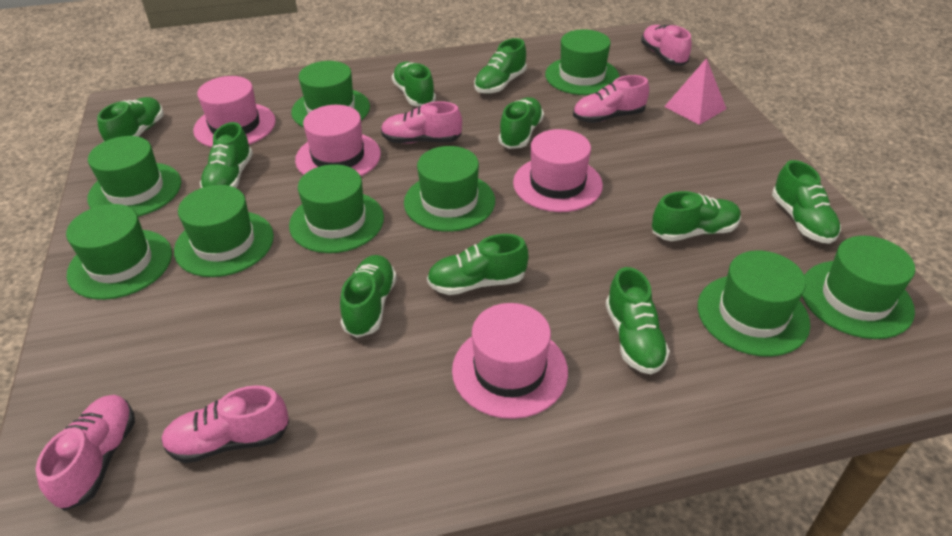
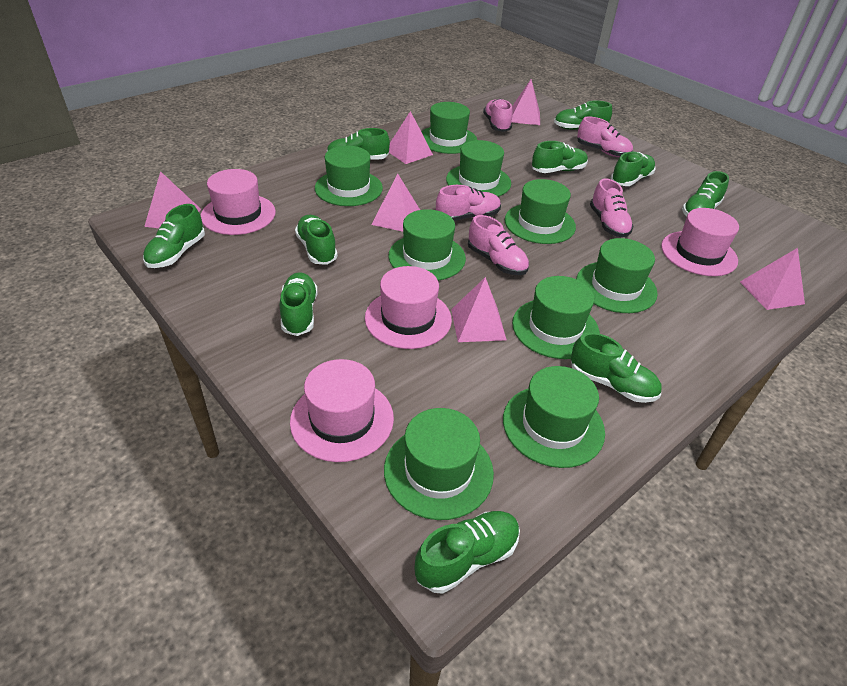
pink pyramid: 1 -> 6

